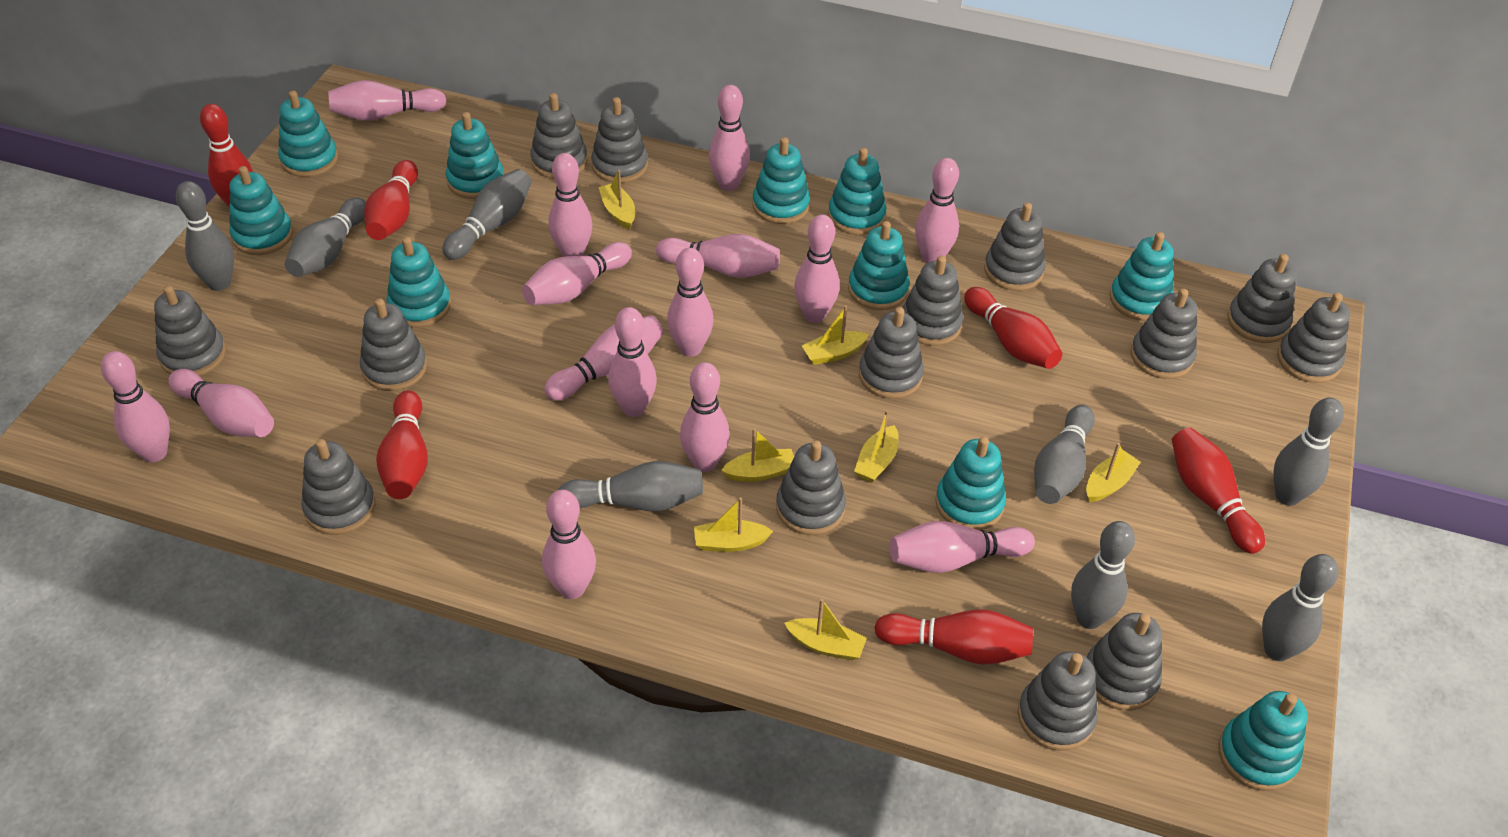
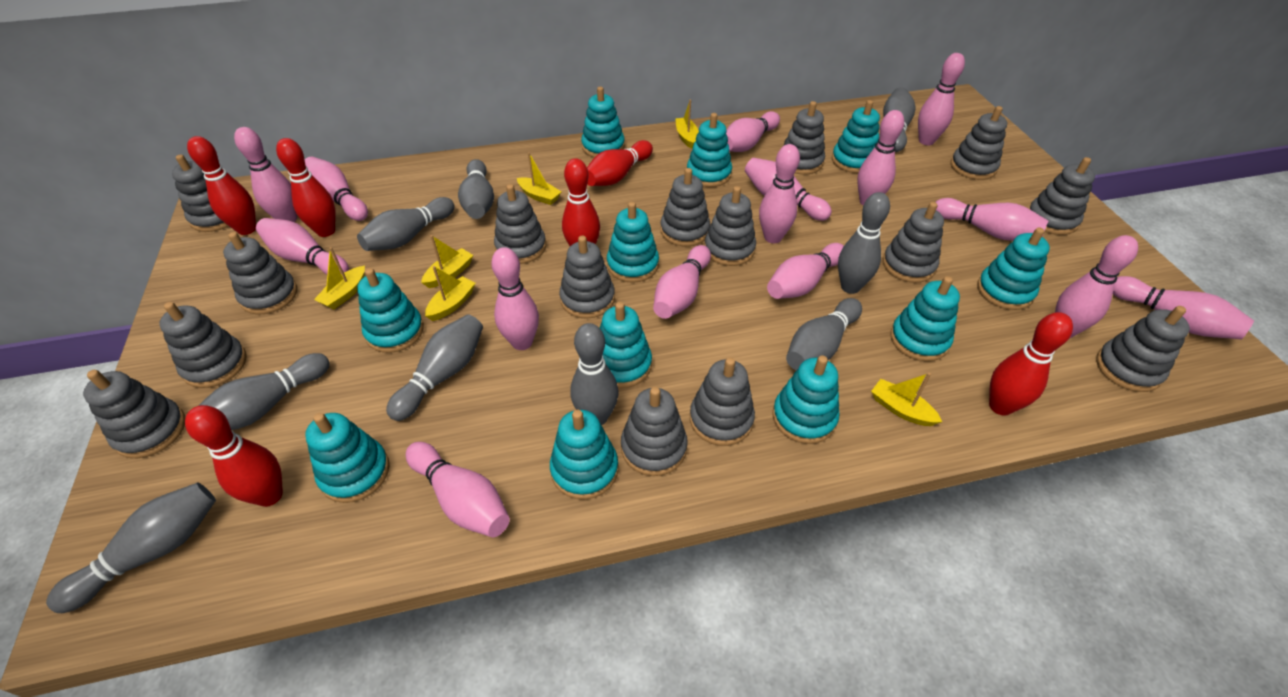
grey bowling pin: 8 -> 9
grey stacking toy: 14 -> 15
turquoise stacking toy: 10 -> 11
yellow boat: 7 -> 6

